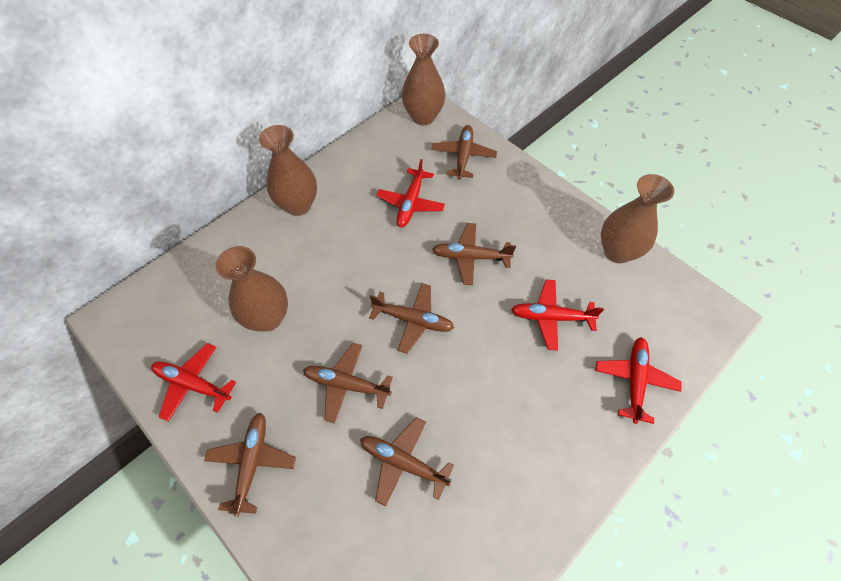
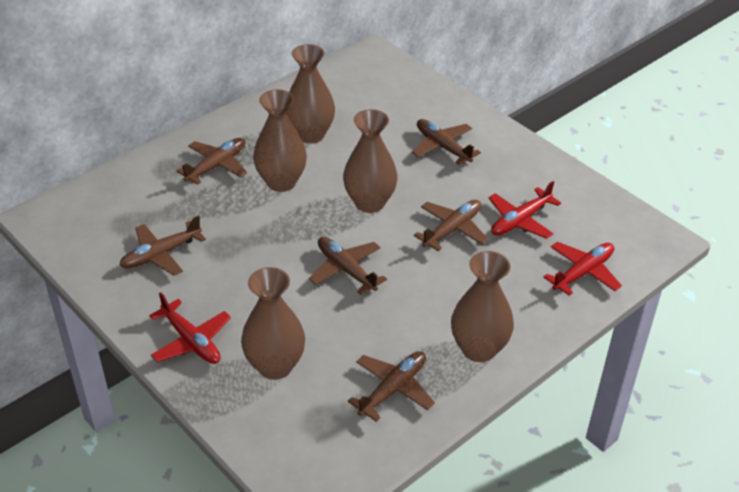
brown vase: 4 -> 5
red plane: 4 -> 3

